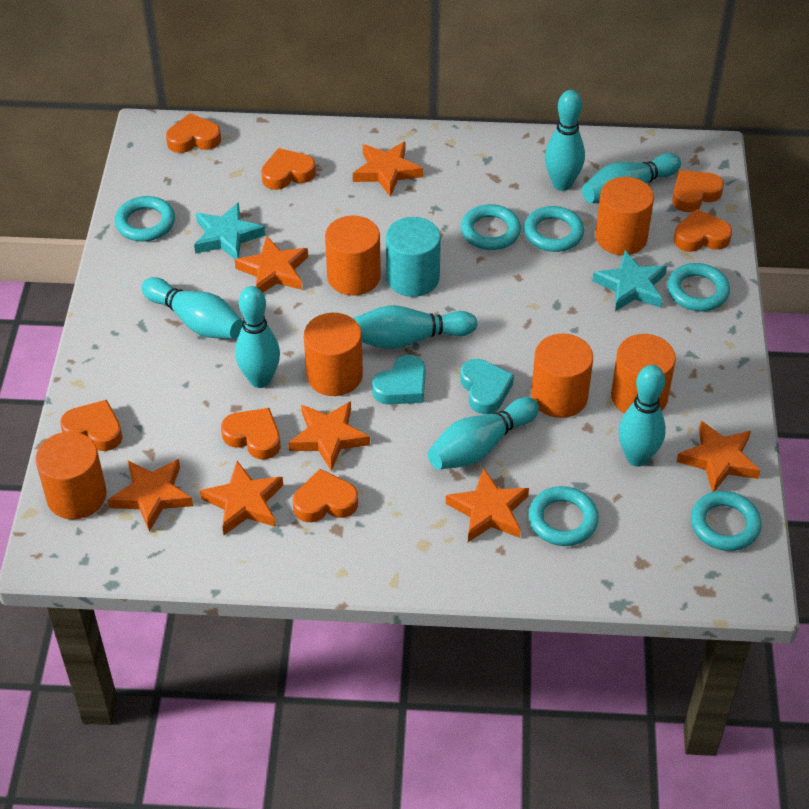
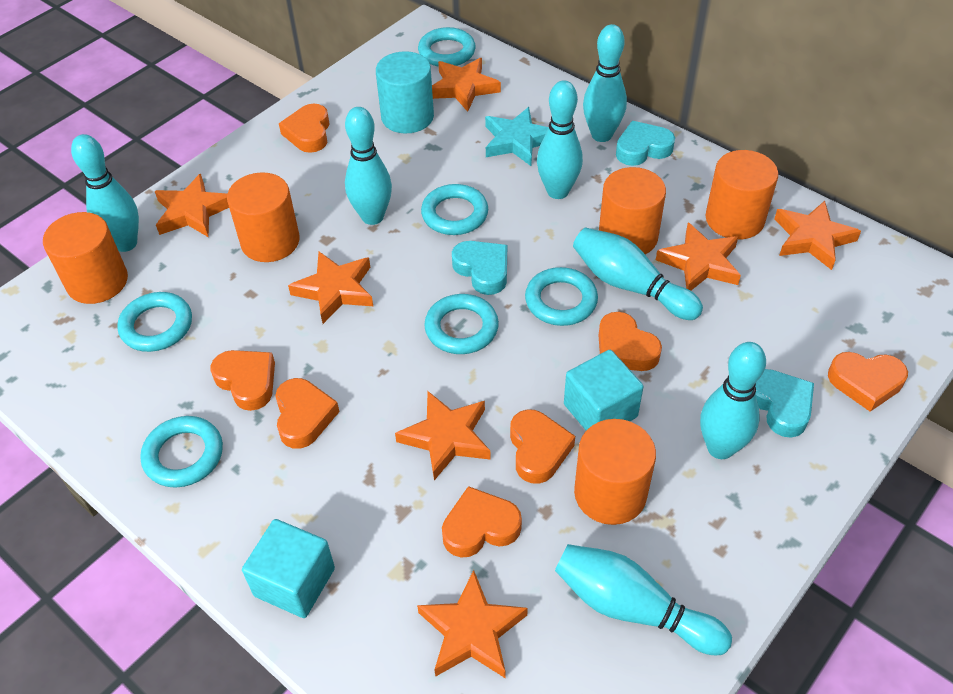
orange cylinder: 6 -> 5
turquoise cube: 0 -> 2
turquoise heart: 2 -> 3
turquoise star: 2 -> 1

